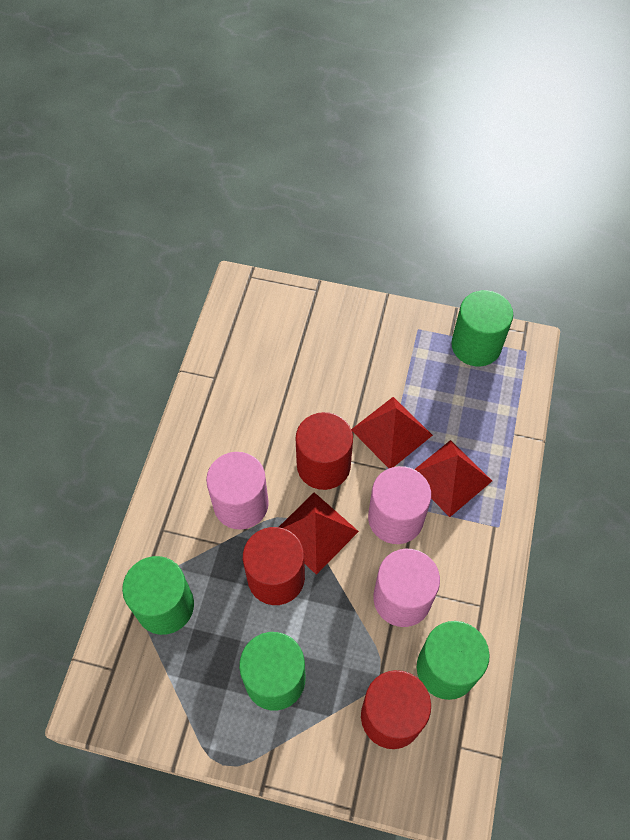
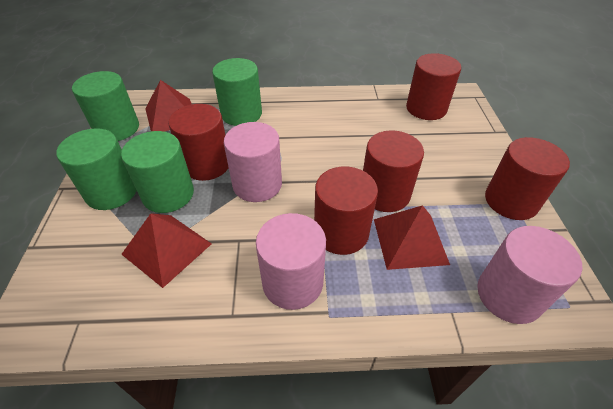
red cylinder: 3 -> 5

